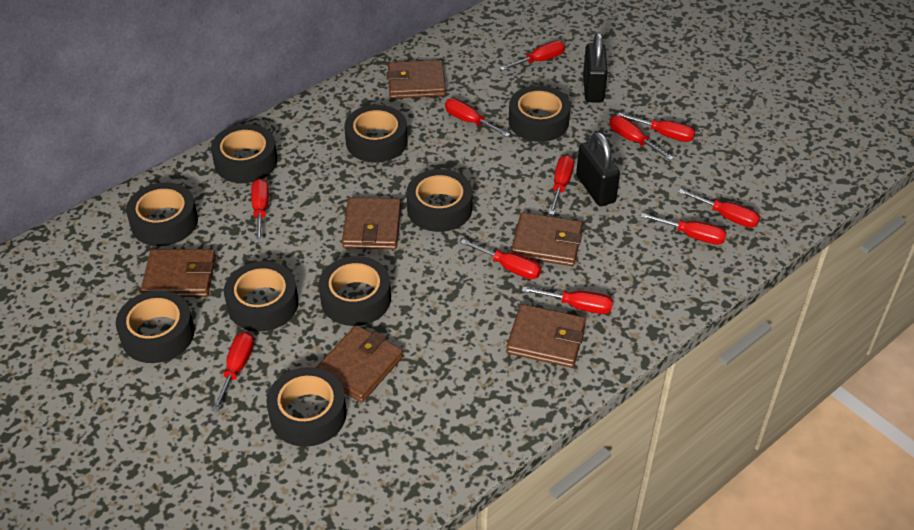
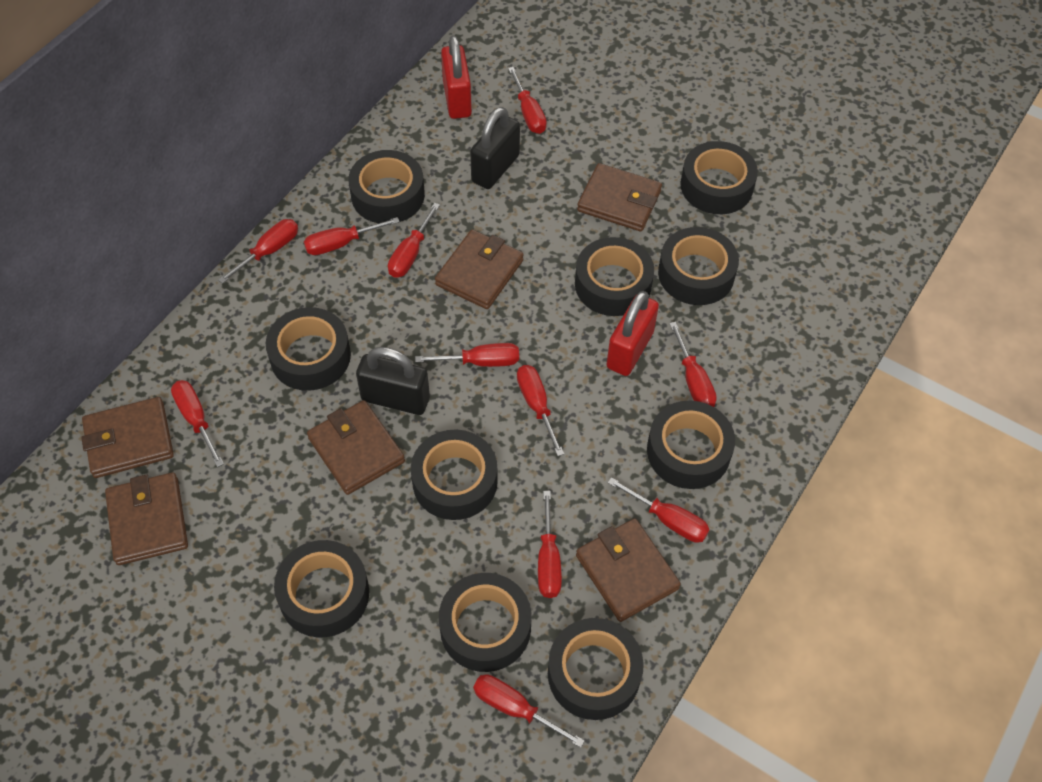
black tape: 9 -> 10
red padlock: 0 -> 2

